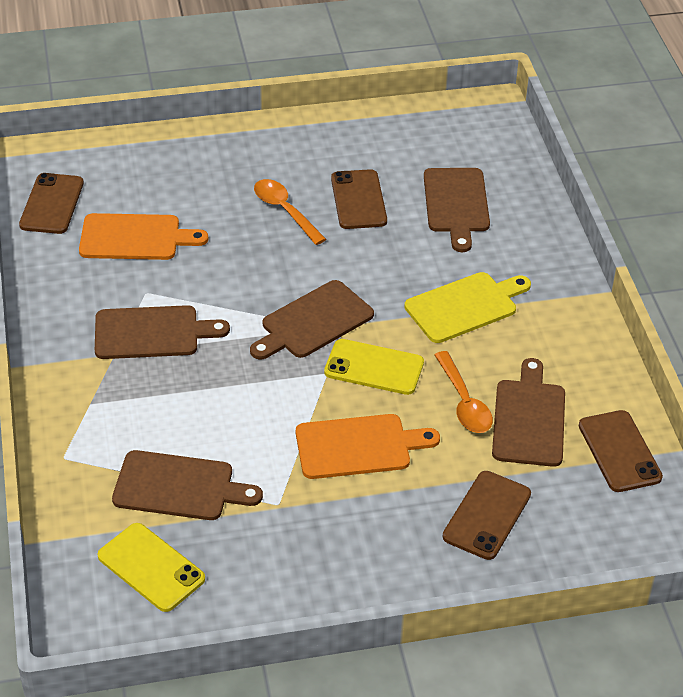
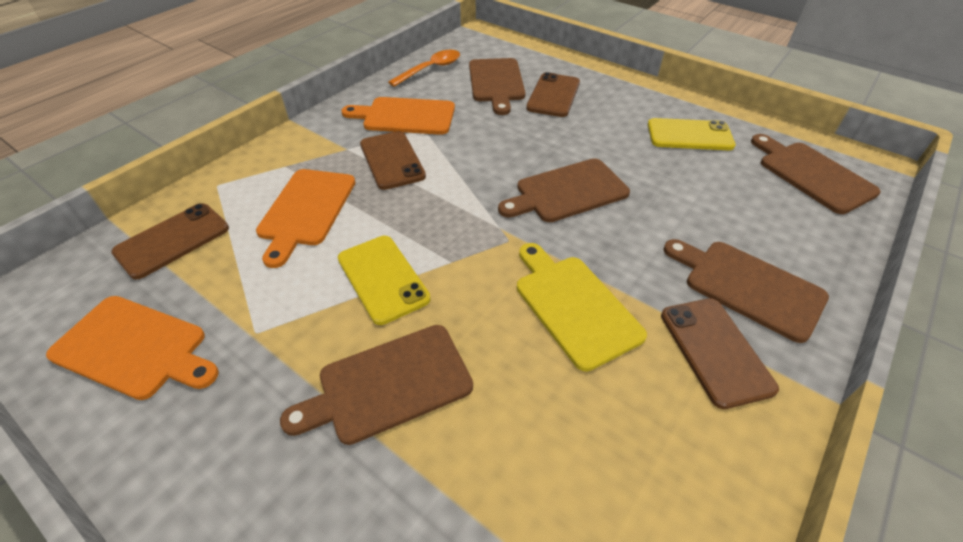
orange cutting board: 2 -> 3
orange spoon: 2 -> 1

